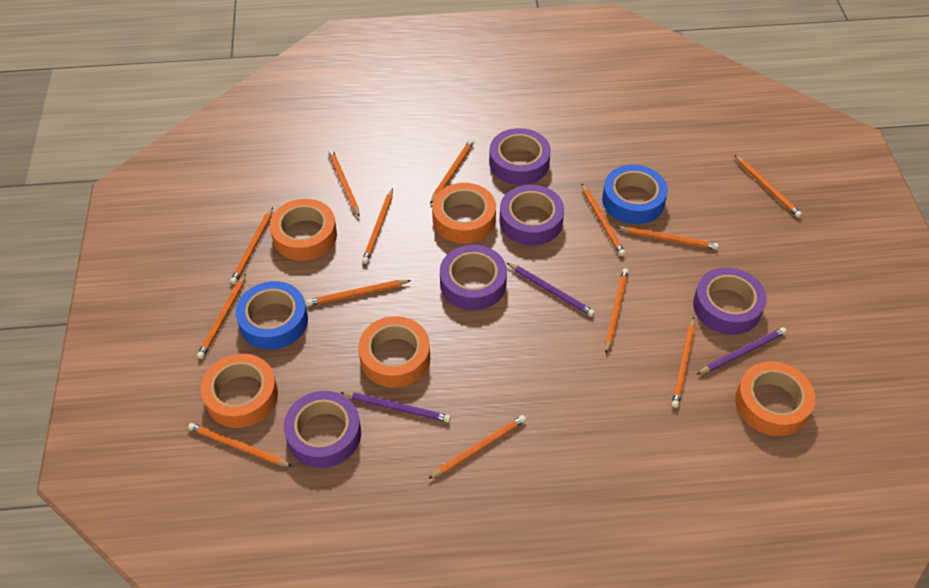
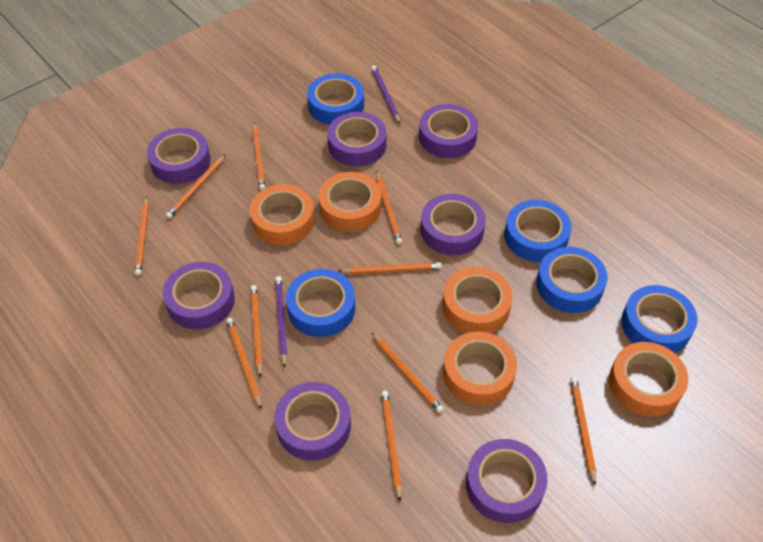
blue tape: 2 -> 5
orange pencil: 13 -> 10
purple pencil: 3 -> 2
purple tape: 5 -> 7

